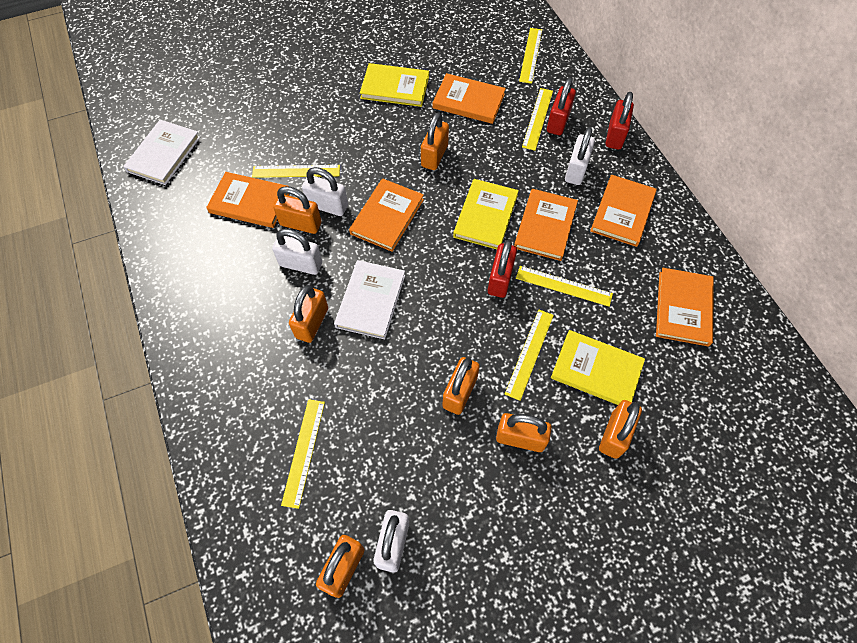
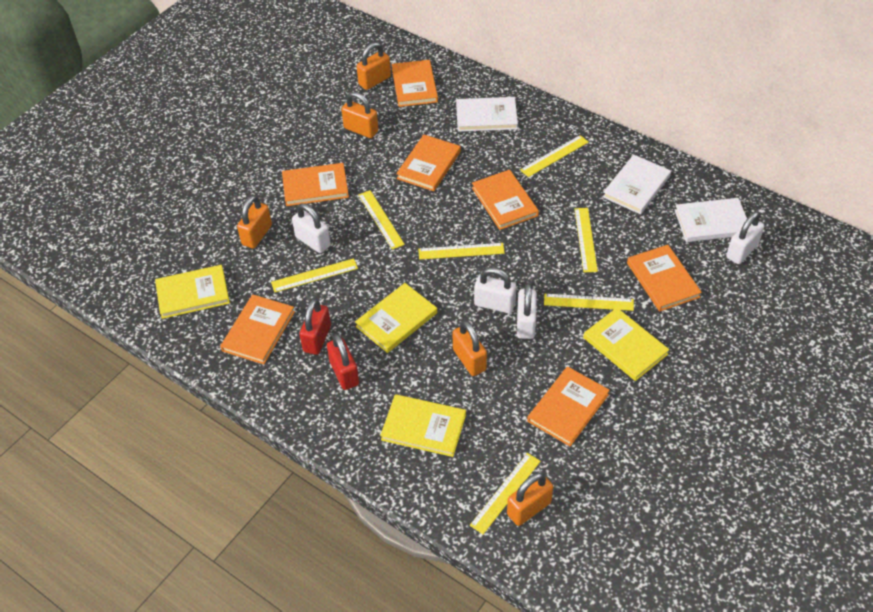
orange book: 6 -> 7
orange padlock: 7 -> 5
red padlock: 3 -> 2
white book: 2 -> 3
yellow book: 3 -> 4
yellow ruler: 6 -> 7

